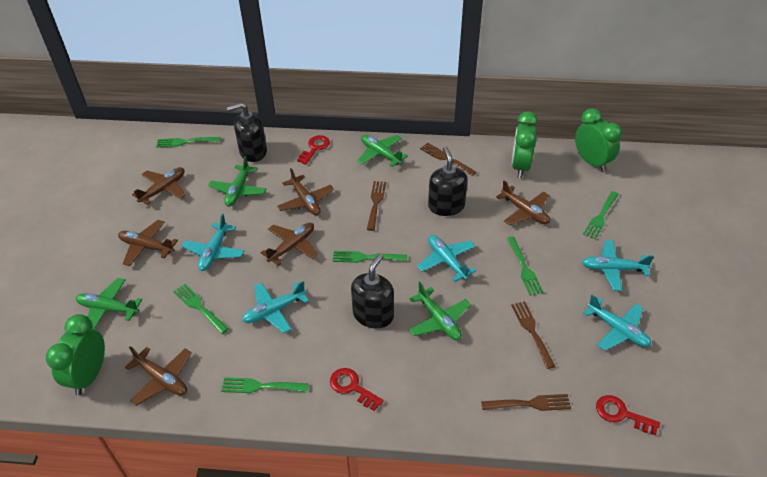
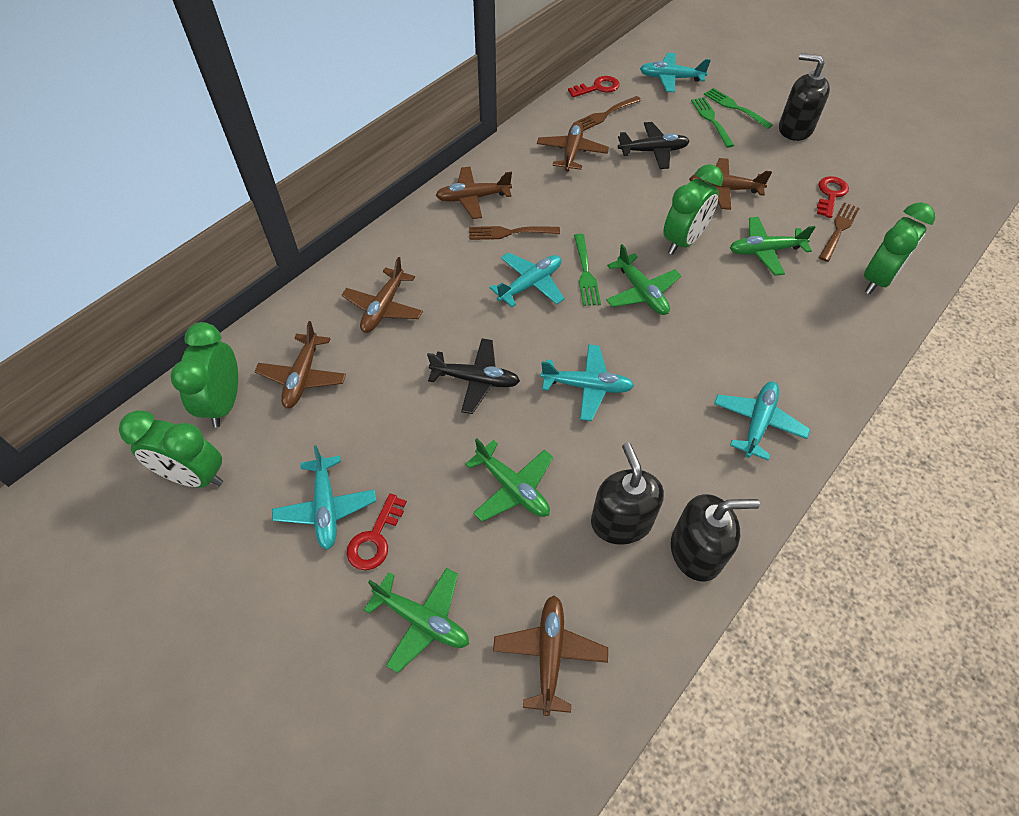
black plane: 0 -> 2
brown fork: 4 -> 3
green clock: 3 -> 4
green fork: 6 -> 3

